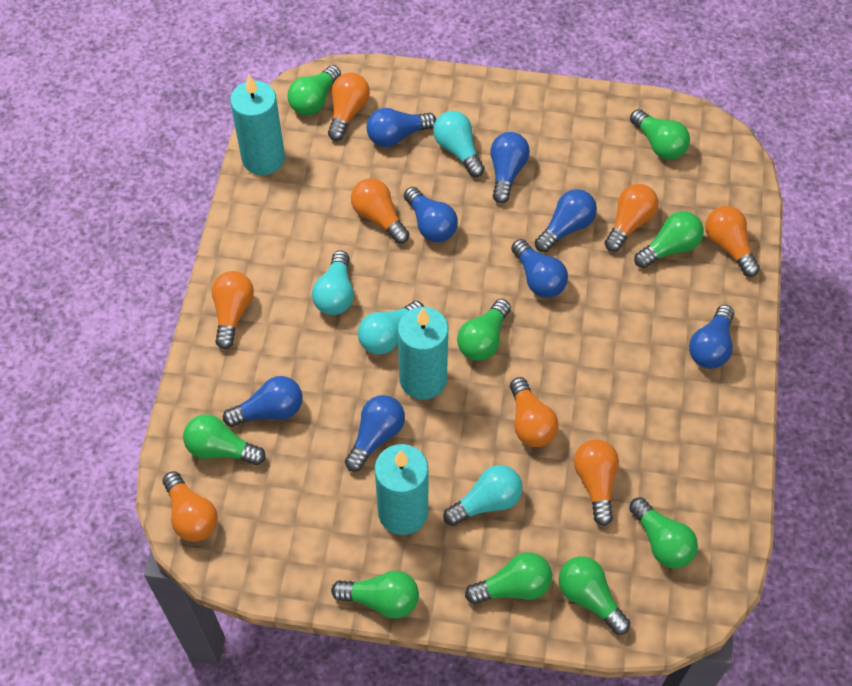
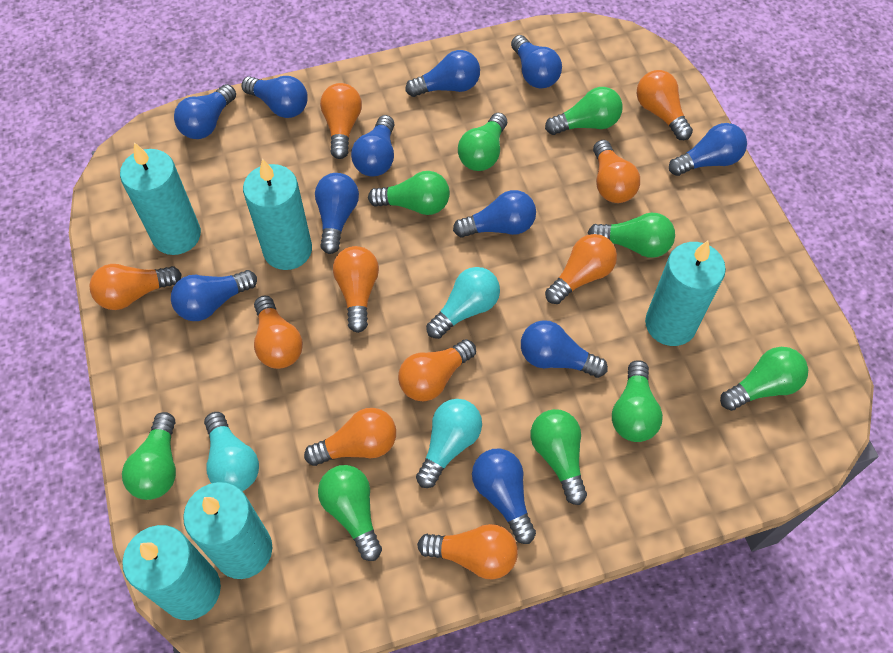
blue light bulb: 8 -> 11
orange light bulb: 8 -> 10
turquoise candle: 3 -> 5
turquoise light bulb: 4 -> 3

